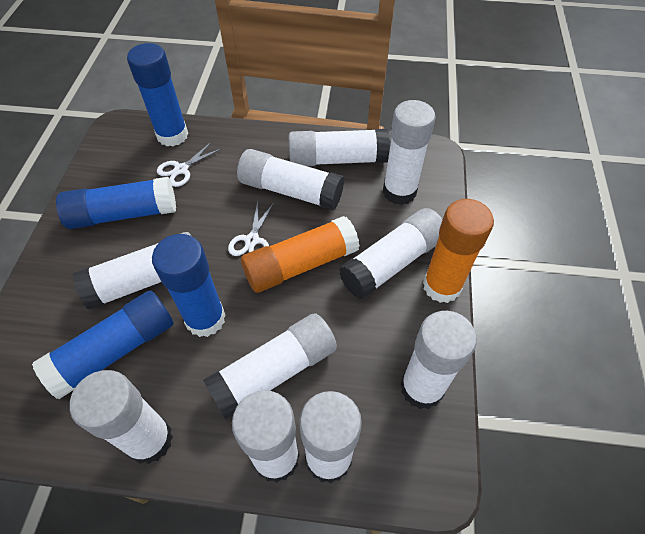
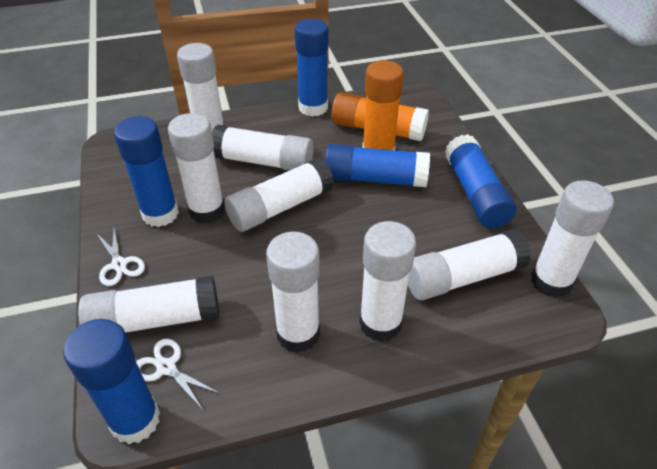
blue glue stick: 4 -> 5
white glue stick: 10 -> 9

